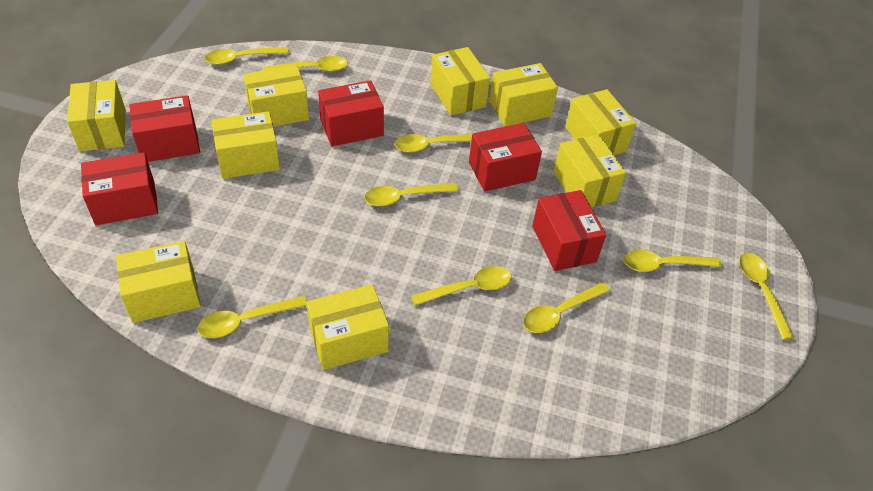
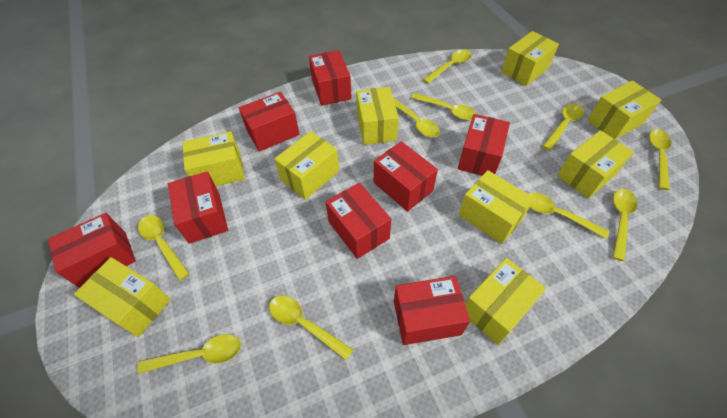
red box: 5 -> 8
yellow spoon: 9 -> 10

